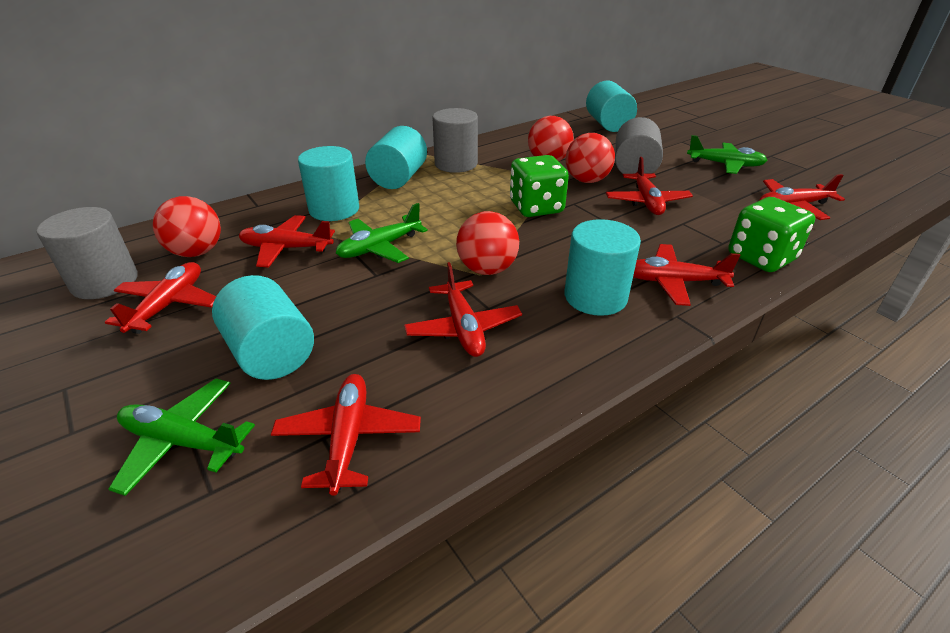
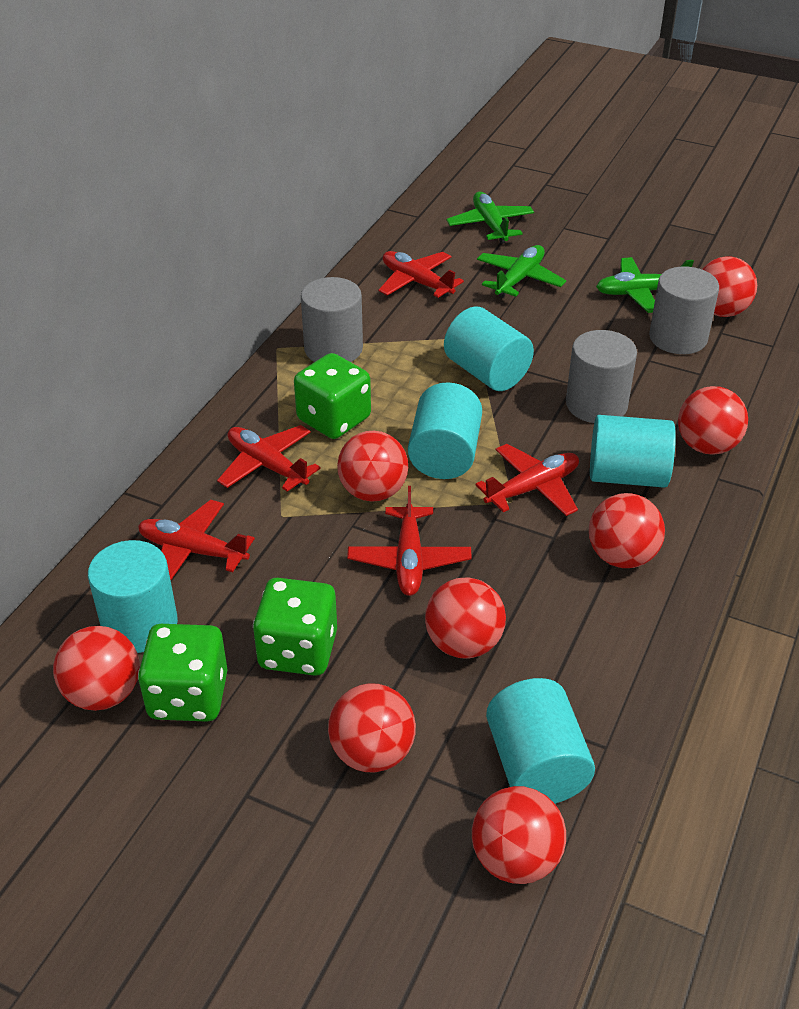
green dice: 2 -> 3
red ball: 4 -> 8
red plane: 7 -> 5

